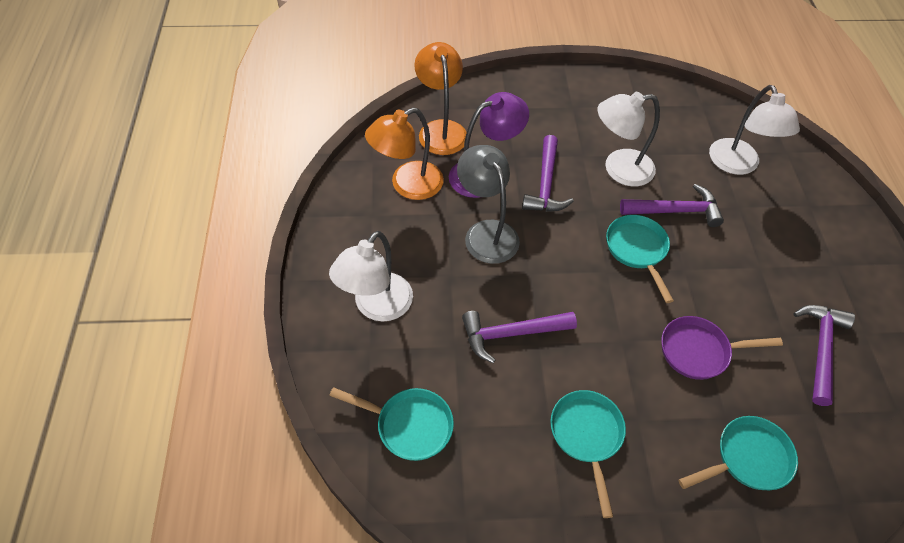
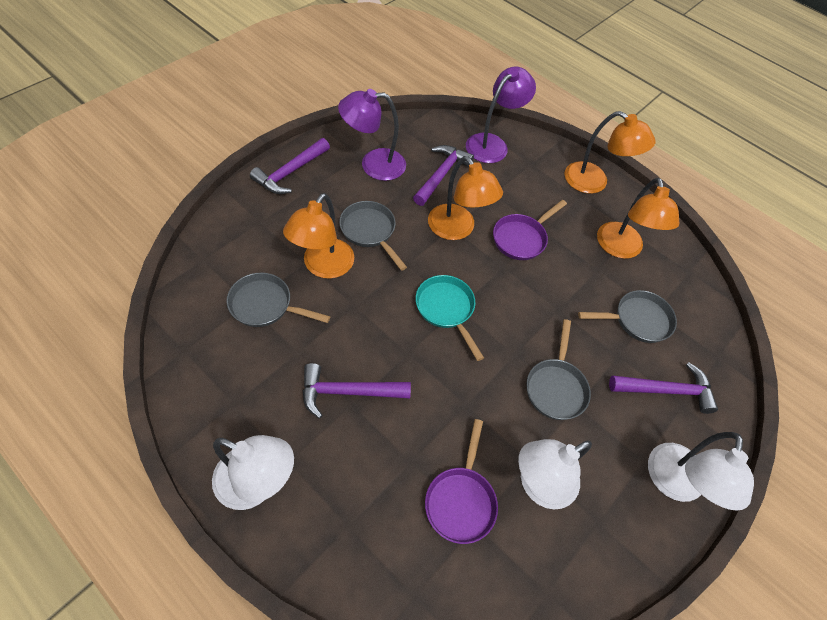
grey lamp: 1 -> 0
grey pan: 0 -> 4
orange lamp: 2 -> 4
purple lamp: 1 -> 2
purple pan: 1 -> 2
turquoise pan: 4 -> 1

